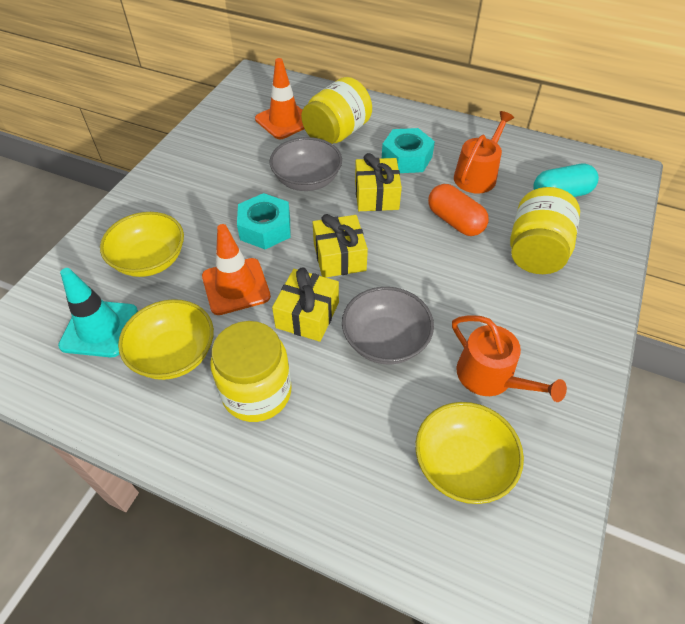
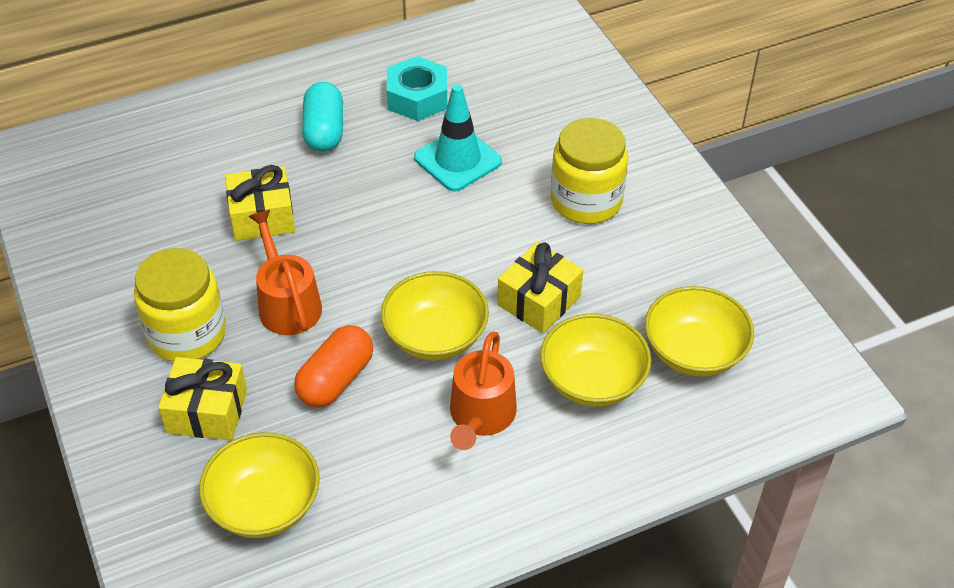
grey bowl: 2 -> 0
orange traffic cone: 2 -> 0
turquoise nut: 2 -> 1
yellow bowl: 3 -> 4
yellow jar: 3 -> 2

